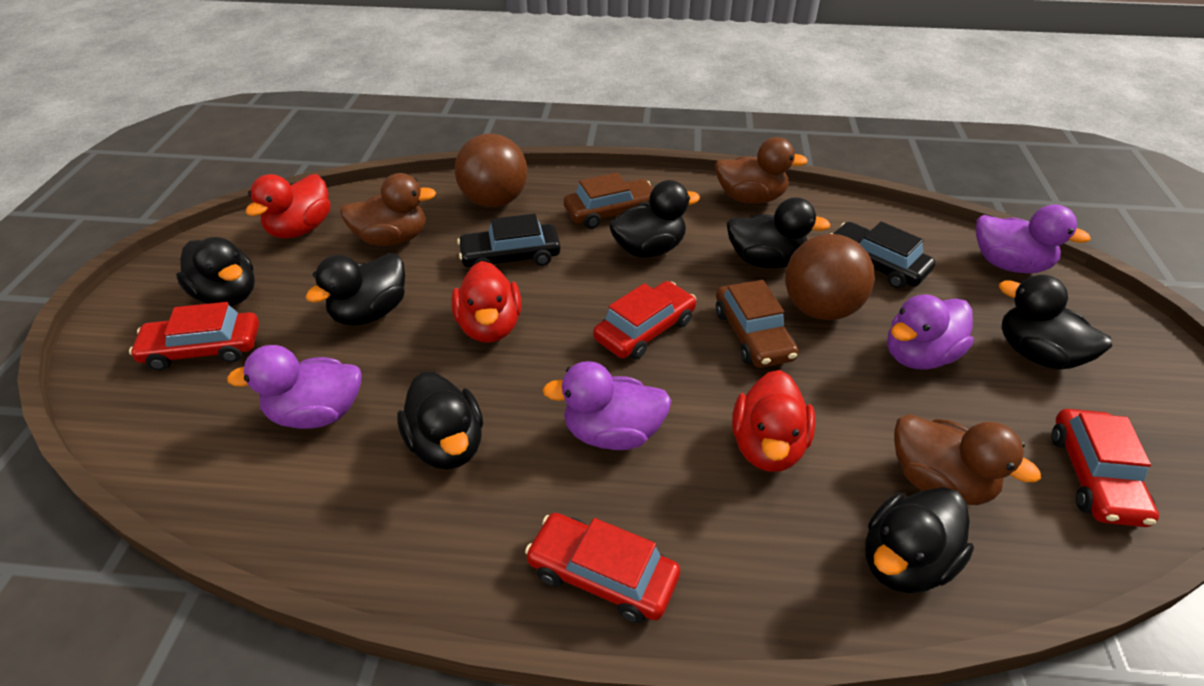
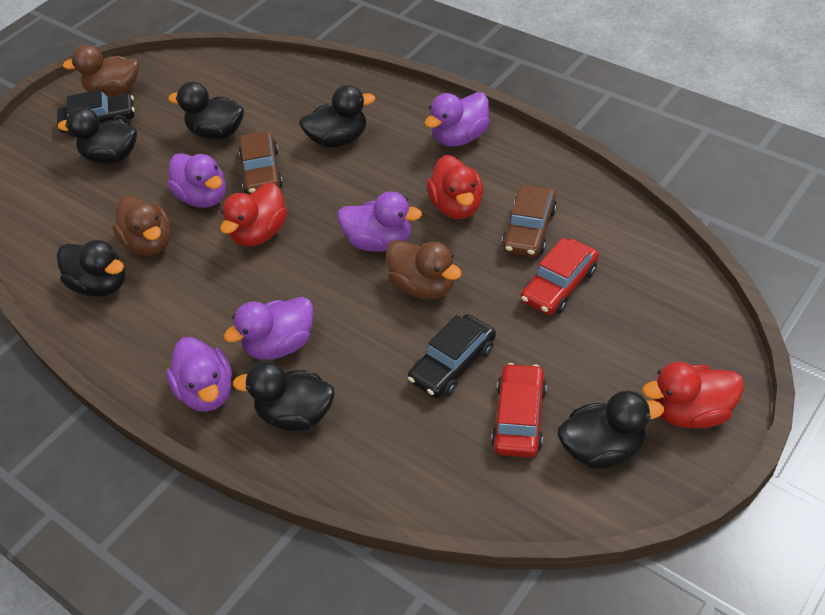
black duck: 7 -> 6
brown ball: 2 -> 0
purple duck: 4 -> 5
red car: 4 -> 2

